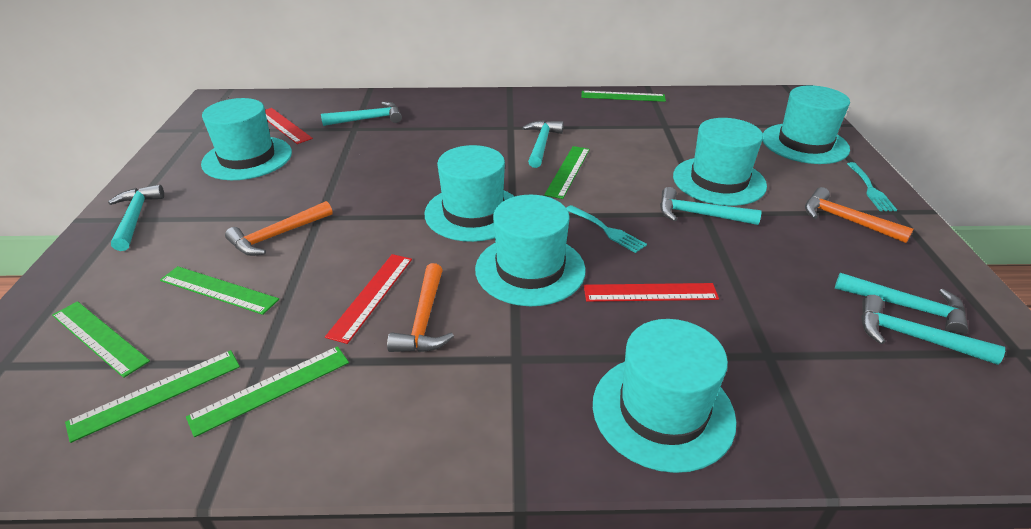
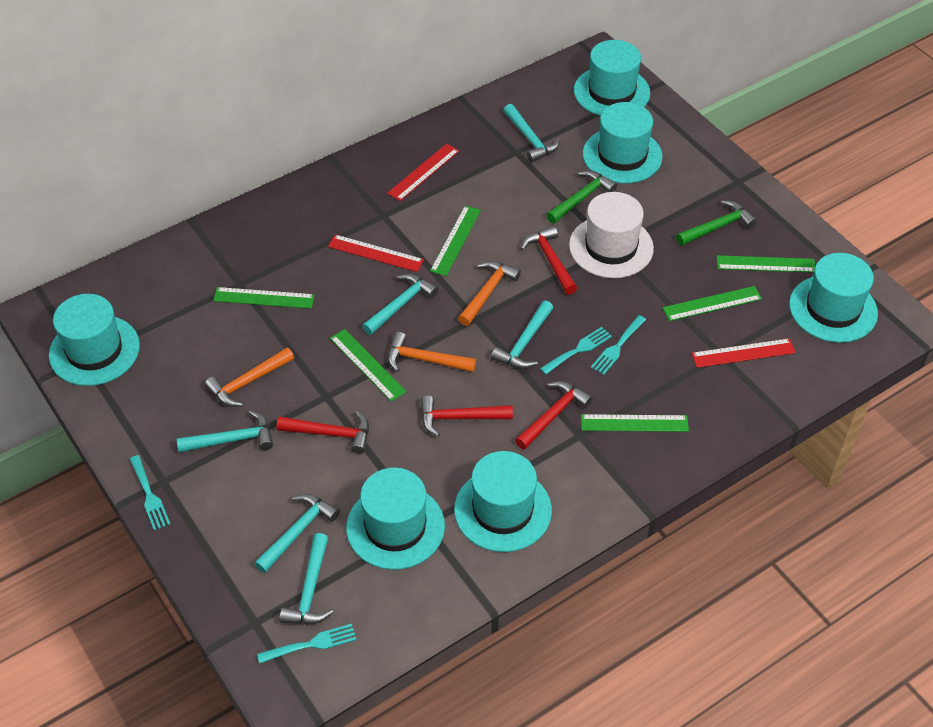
green hammer: 0 -> 2
red hammer: 0 -> 4
turquoise fork: 2 -> 4
white hat: 0 -> 1

